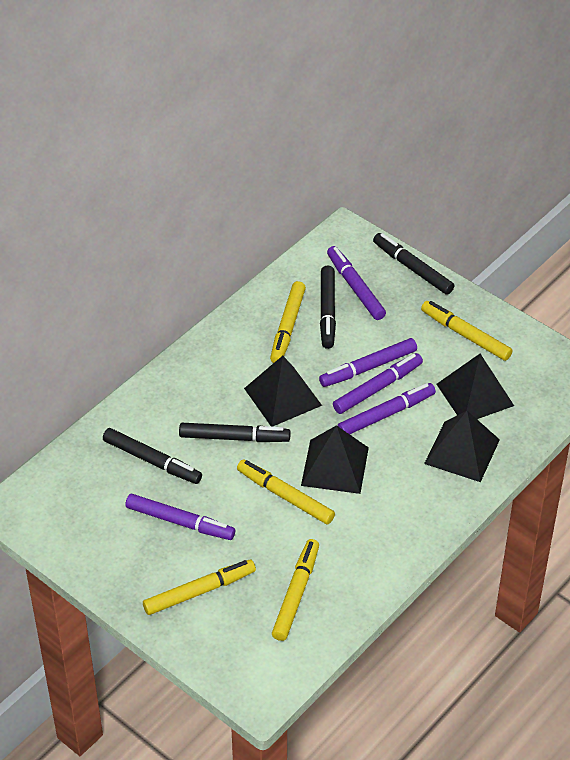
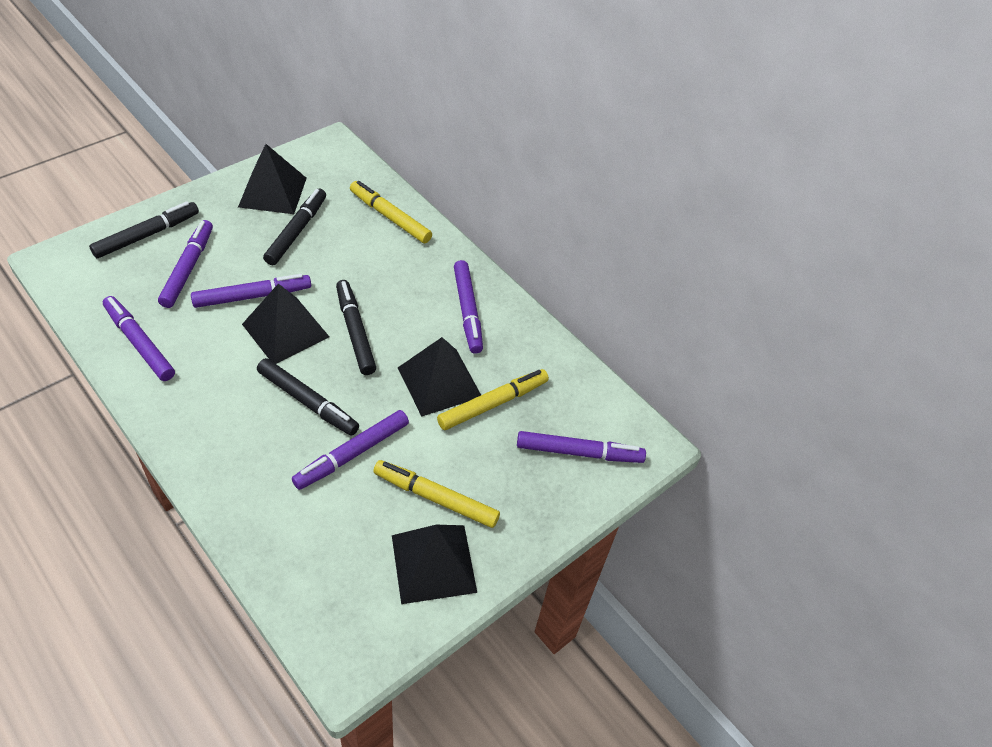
purple marker: 5 -> 6
yellow marker: 5 -> 3

